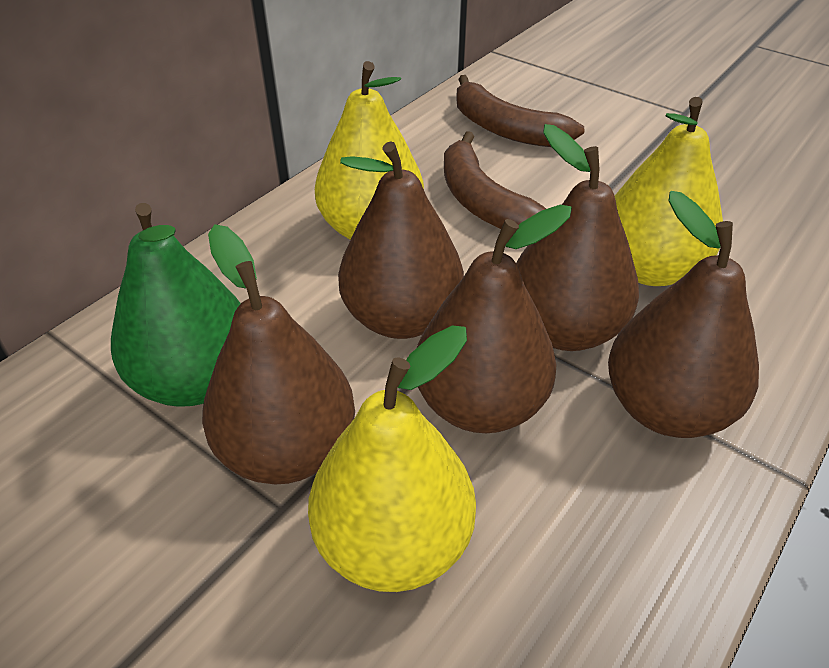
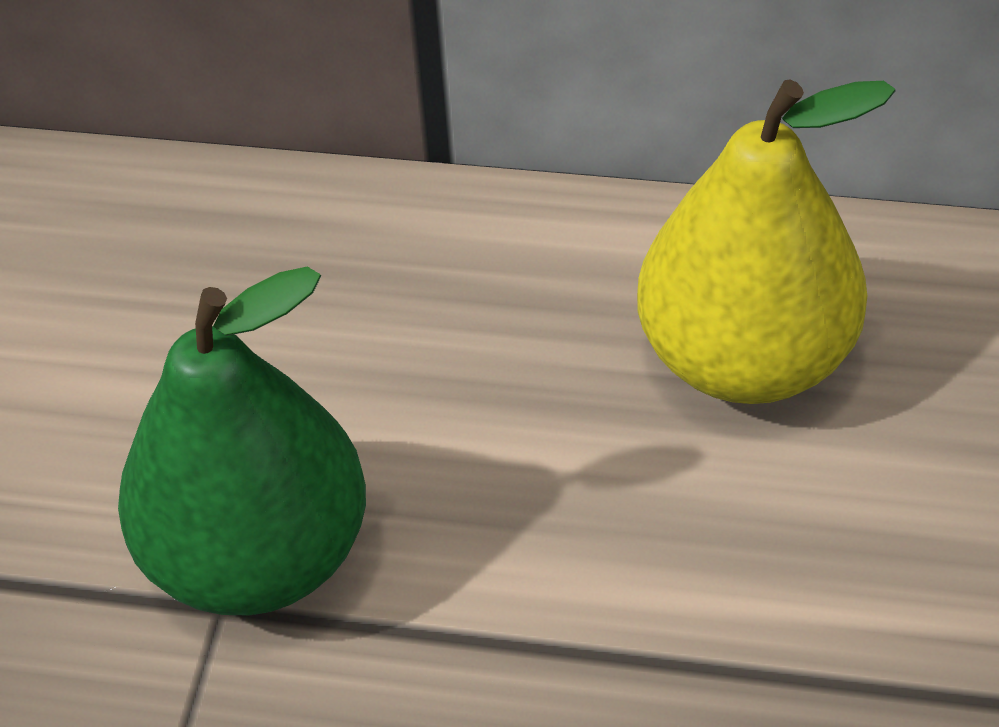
brown banana: 2 -> 0
brown pear: 5 -> 0
yellow pear: 3 -> 1

